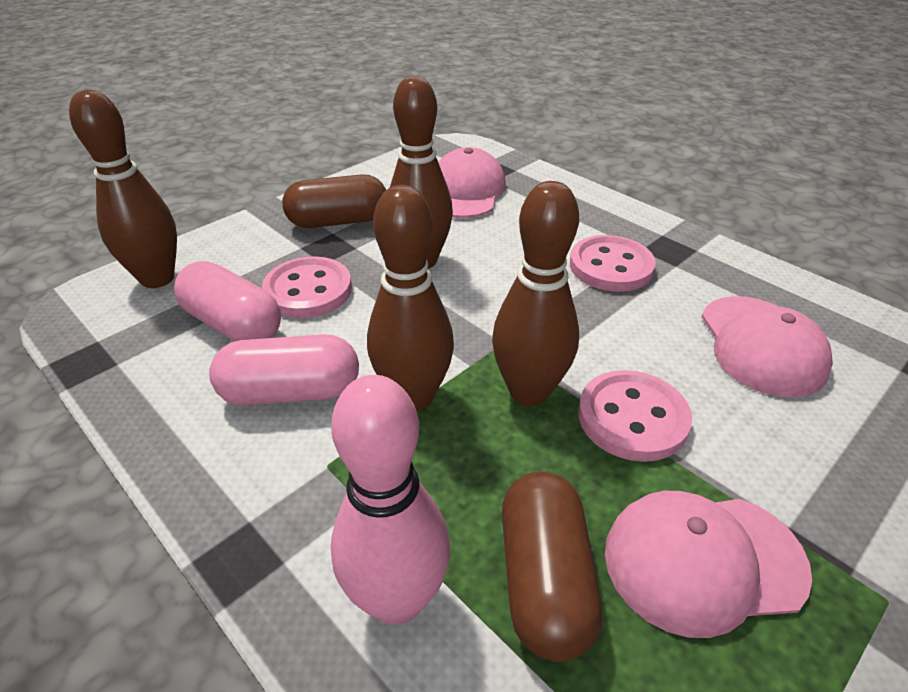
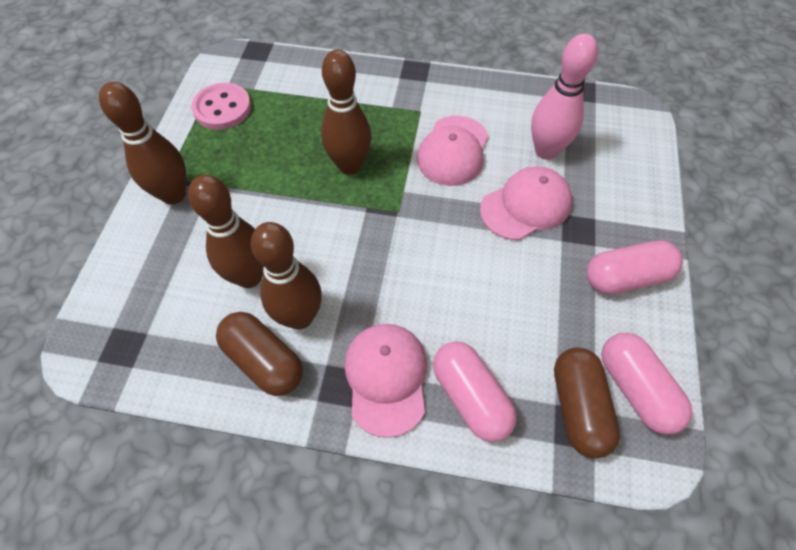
pink button: 3 -> 1
pink capsule: 2 -> 3

